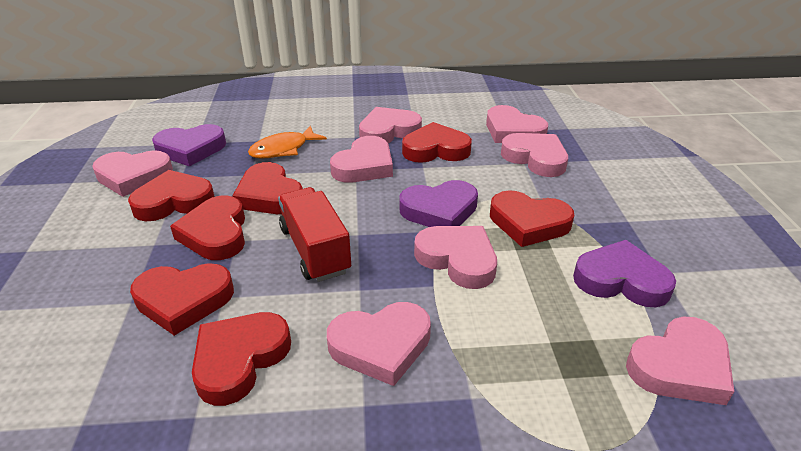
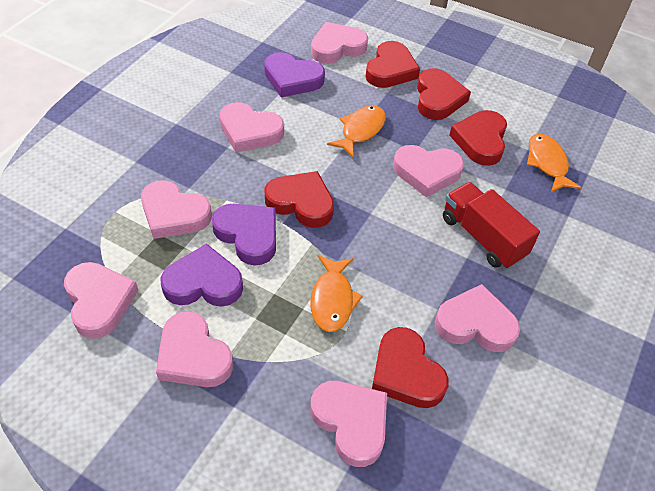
orange fish: 1 -> 3
red heart: 7 -> 5

